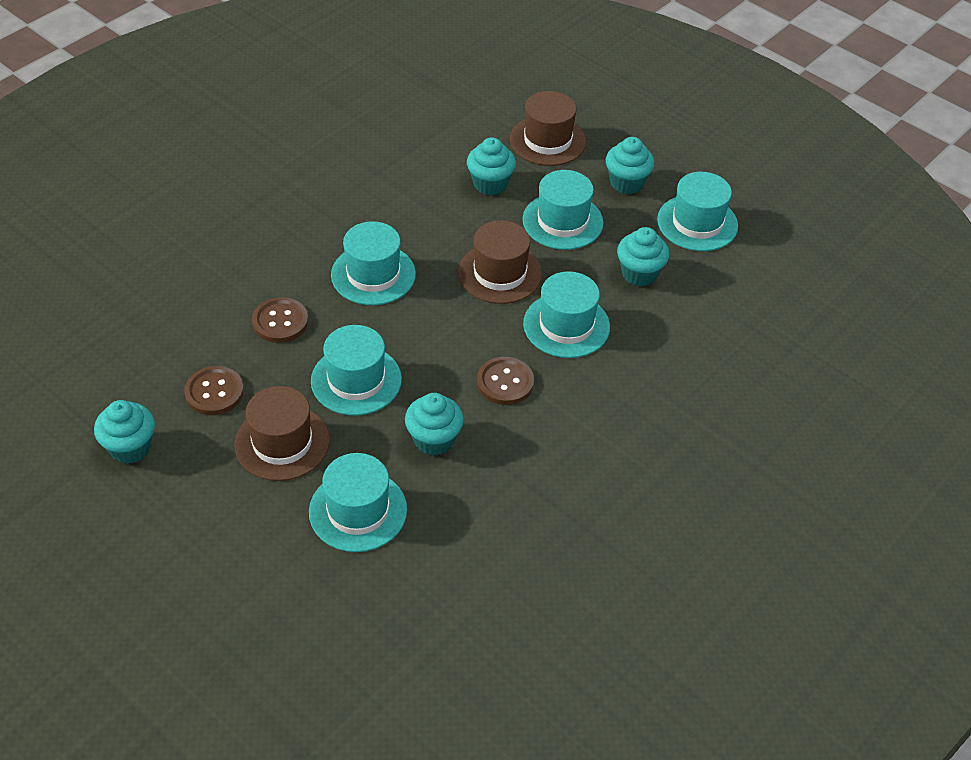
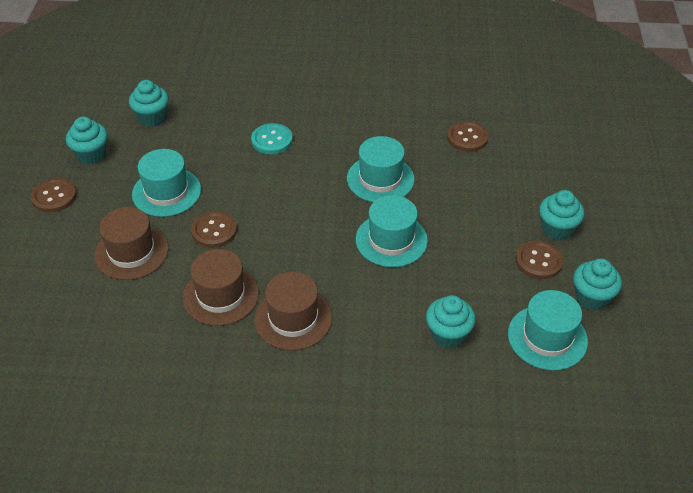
brown button: 3 -> 4
turquoise button: 0 -> 1
turquoise hat: 6 -> 4

